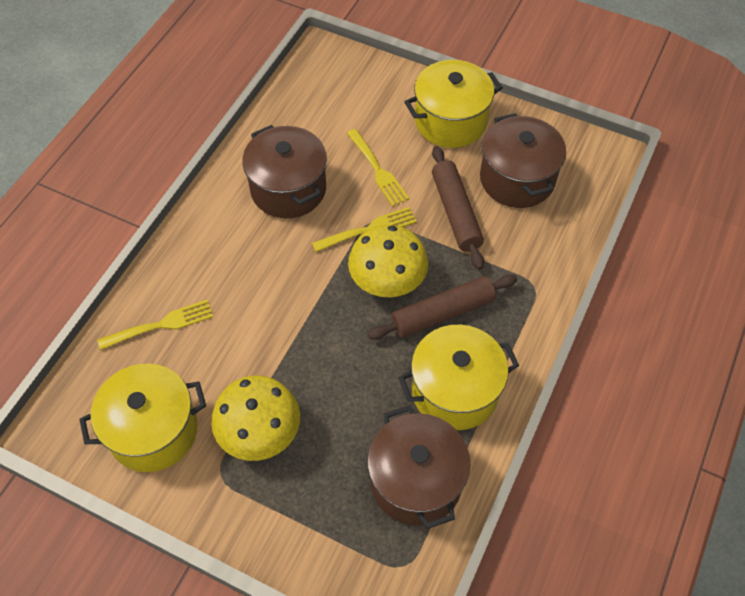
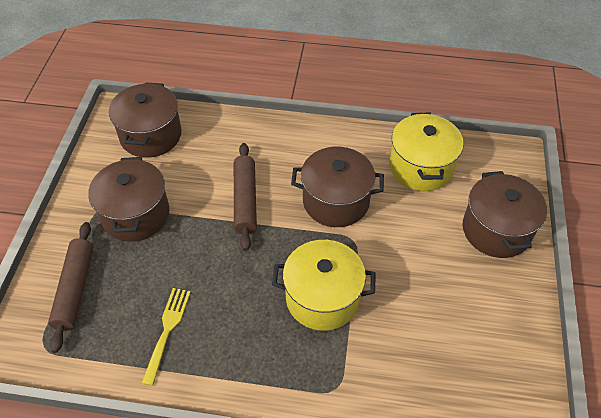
brown pot: 3 -> 4
yellow fork: 3 -> 1
yellow mushroom: 2 -> 0
yellow pot: 3 -> 2

